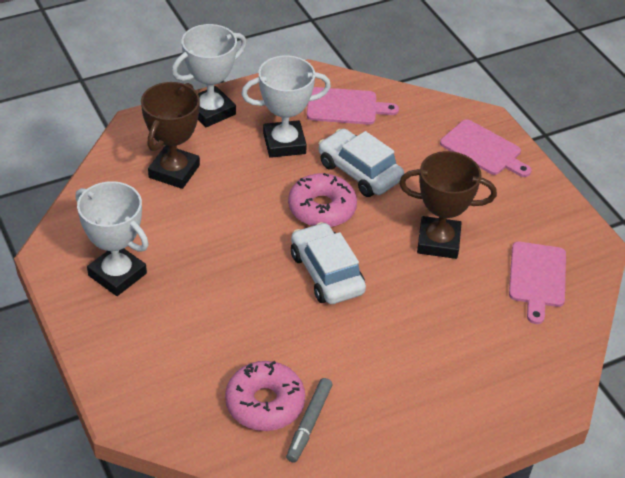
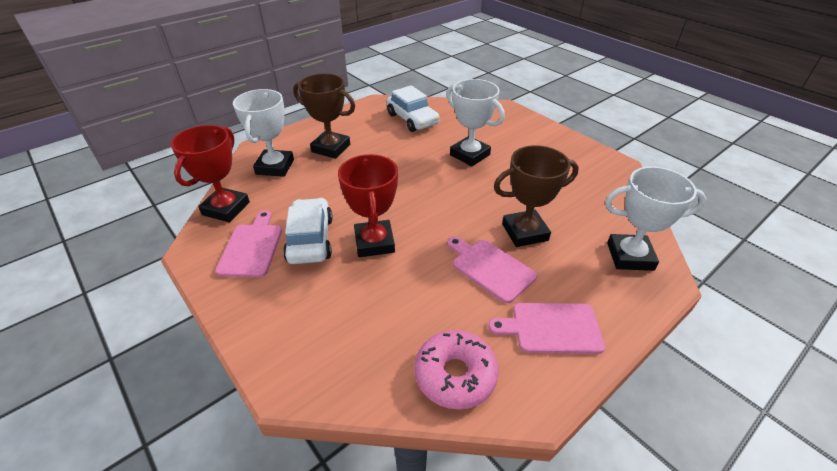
grey marker: 1 -> 0
pink donut: 2 -> 1
red trophy: 0 -> 2

